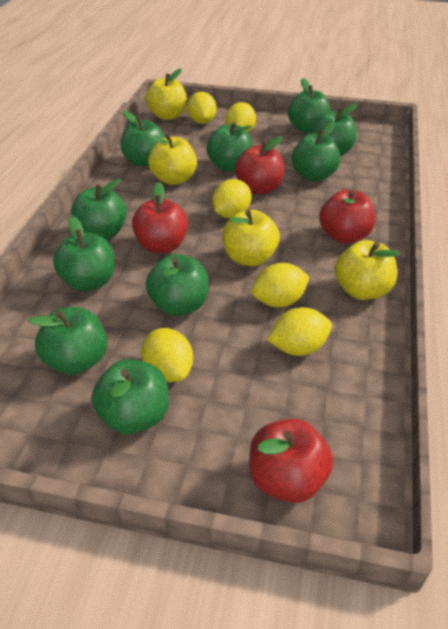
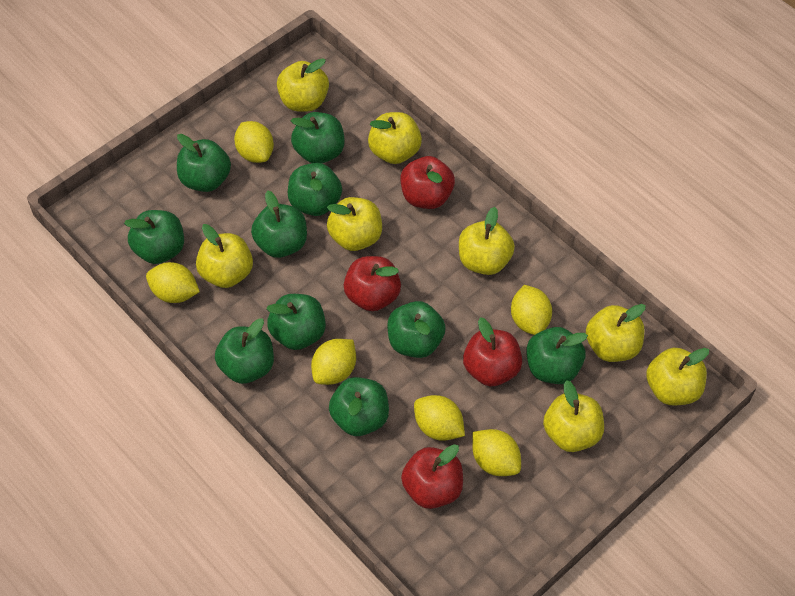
yellow apple: 4 -> 8

